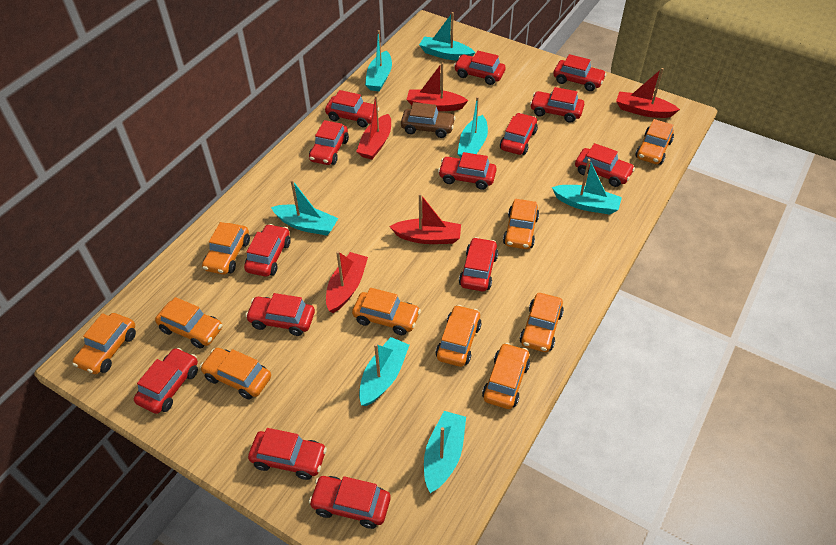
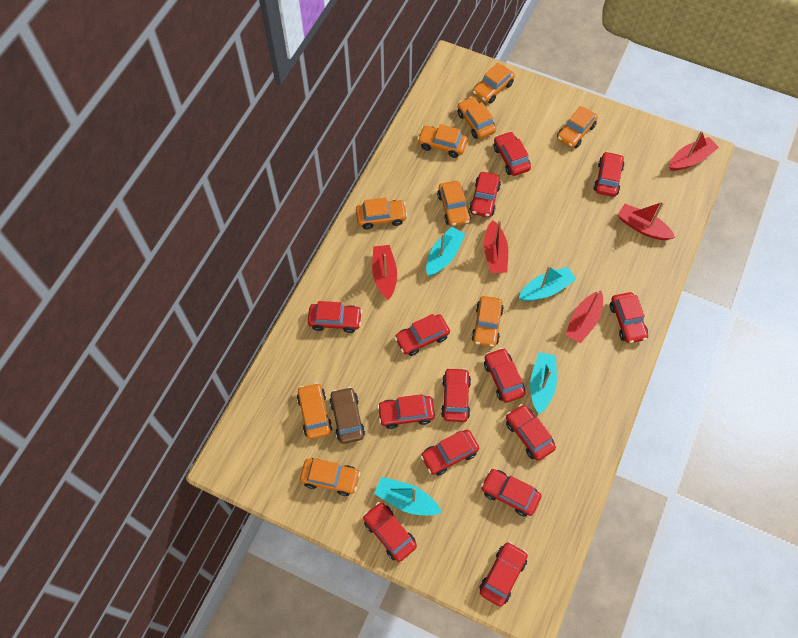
orange car: 10 -> 9
turquoise boat: 7 -> 4

